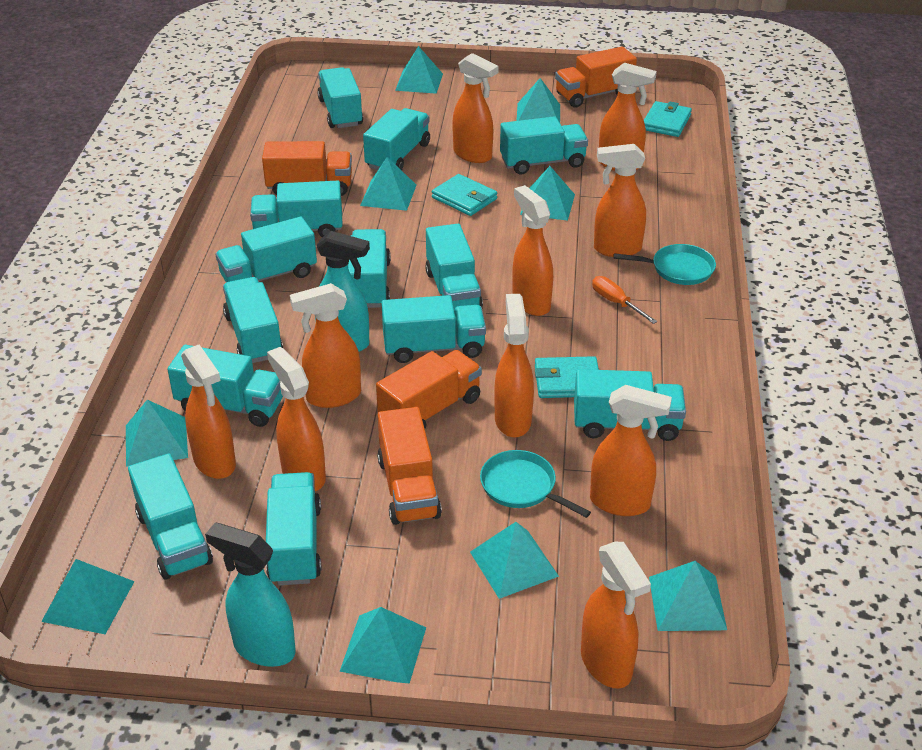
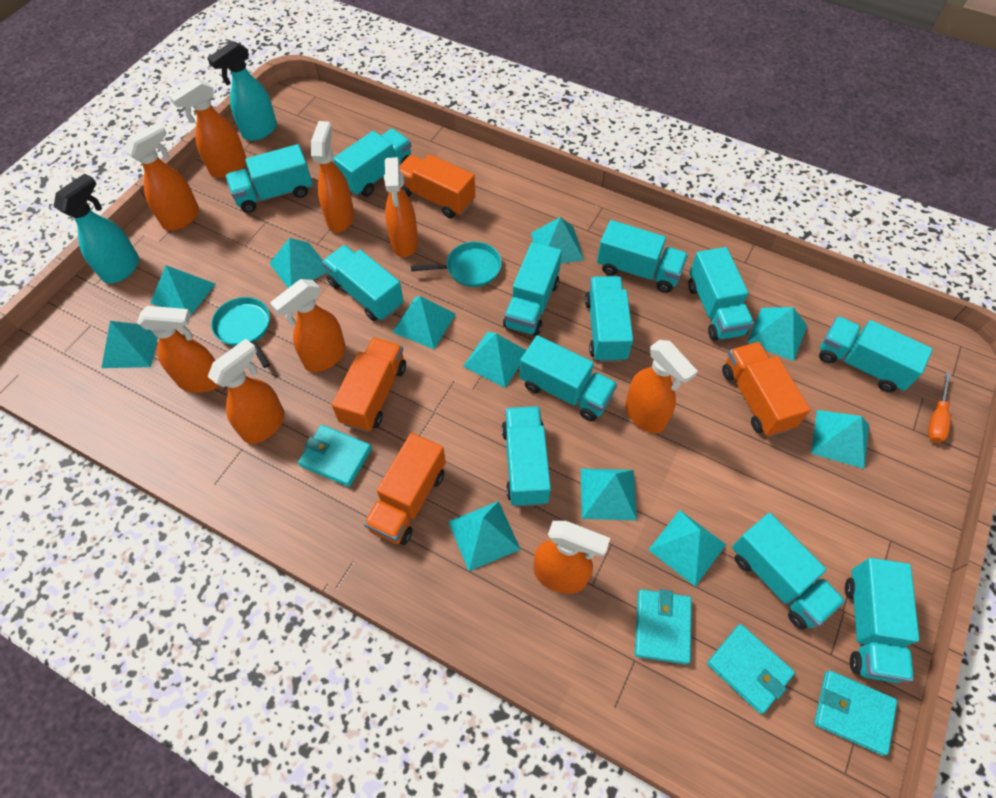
orange spray bottle: 10 -> 9
turquoise pyramid: 9 -> 11
turquoise truck: 13 -> 12
turquoise wallet: 3 -> 4

